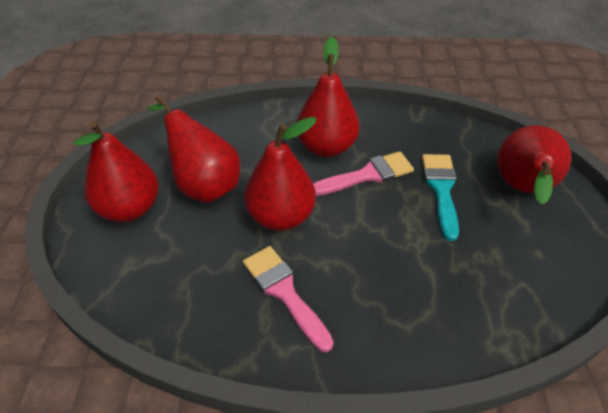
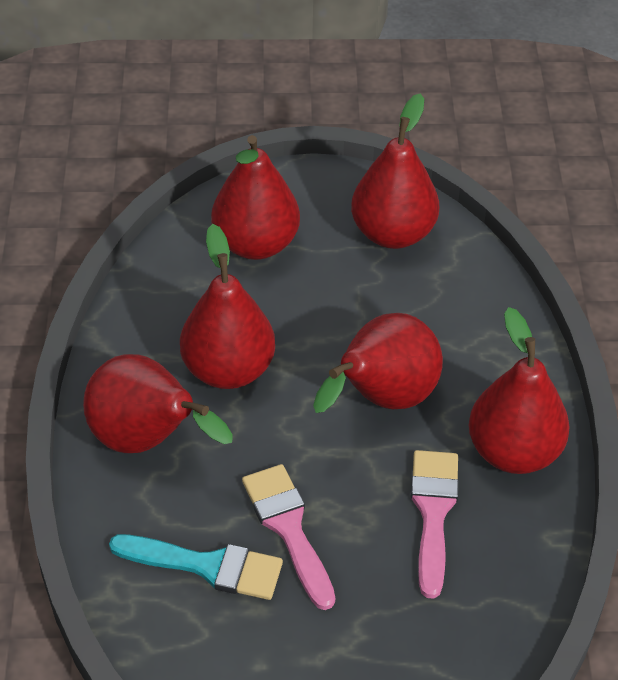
red pear: 5 -> 6

